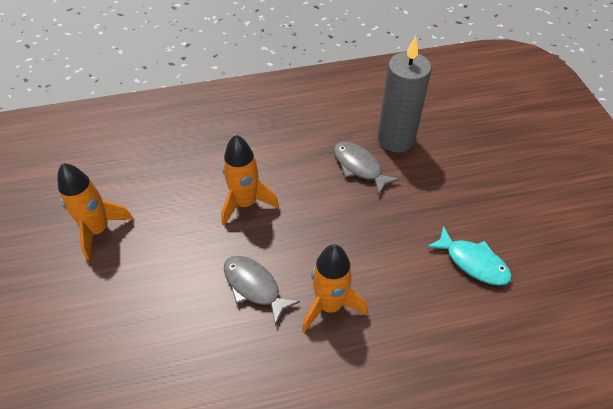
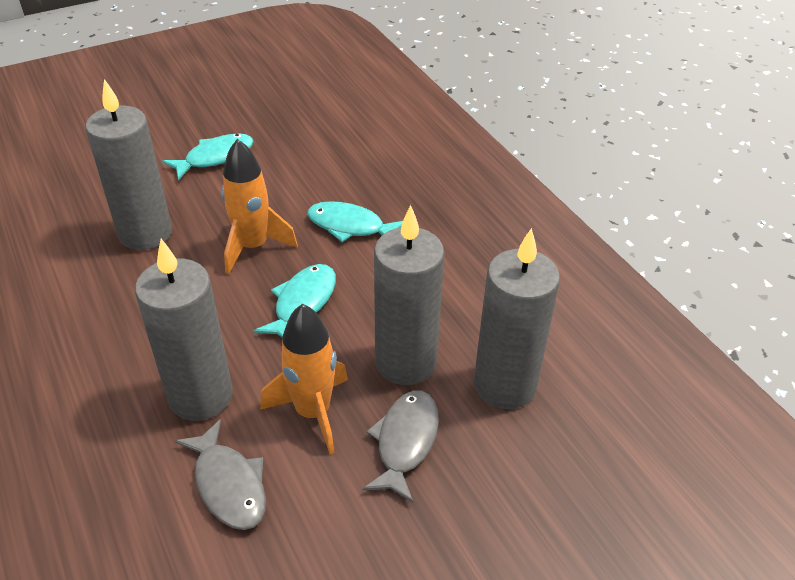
grey candle: 1 -> 4
orange rocket: 3 -> 2
turquoise fish: 1 -> 3

